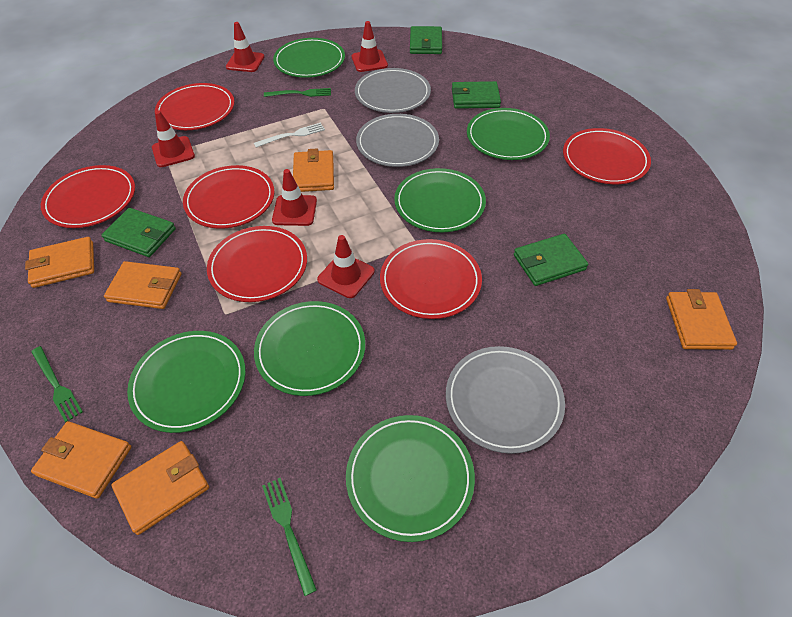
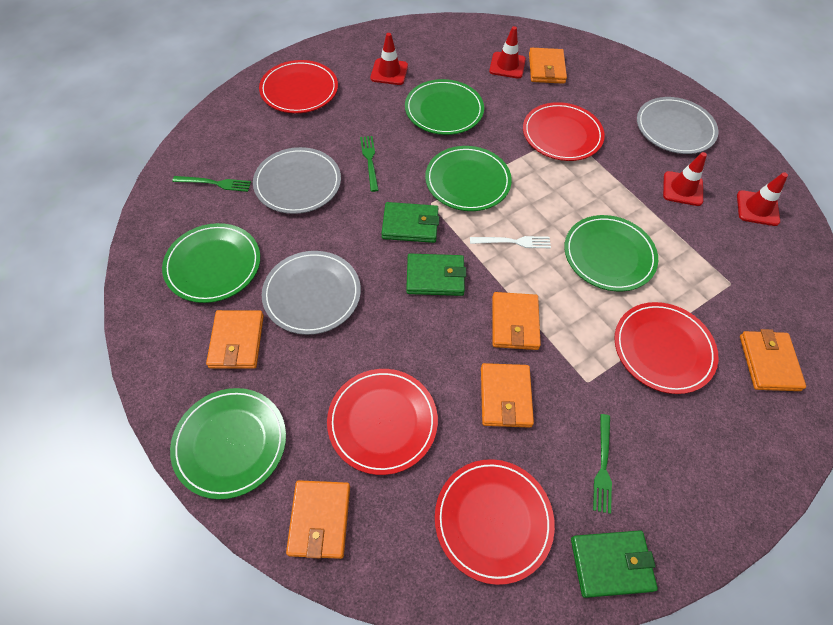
green plate: 6 -> 5
green wallet: 4 -> 3
red plate: 6 -> 5
red traffic cone: 5 -> 4

